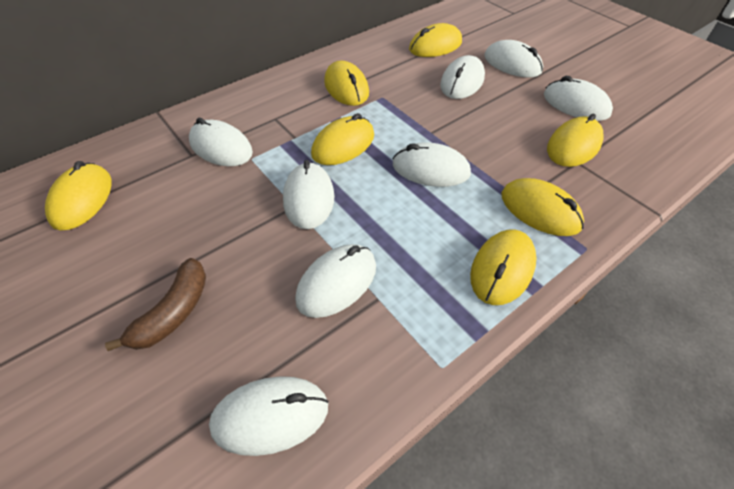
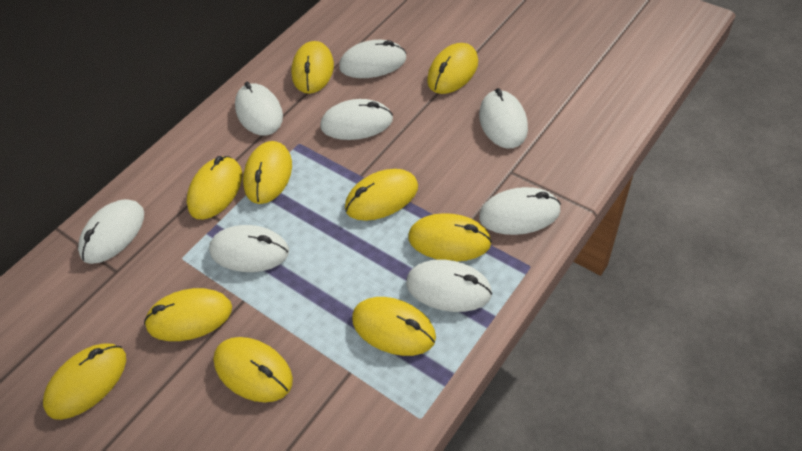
brown banana: 1 -> 0
yellow mouse: 7 -> 10

